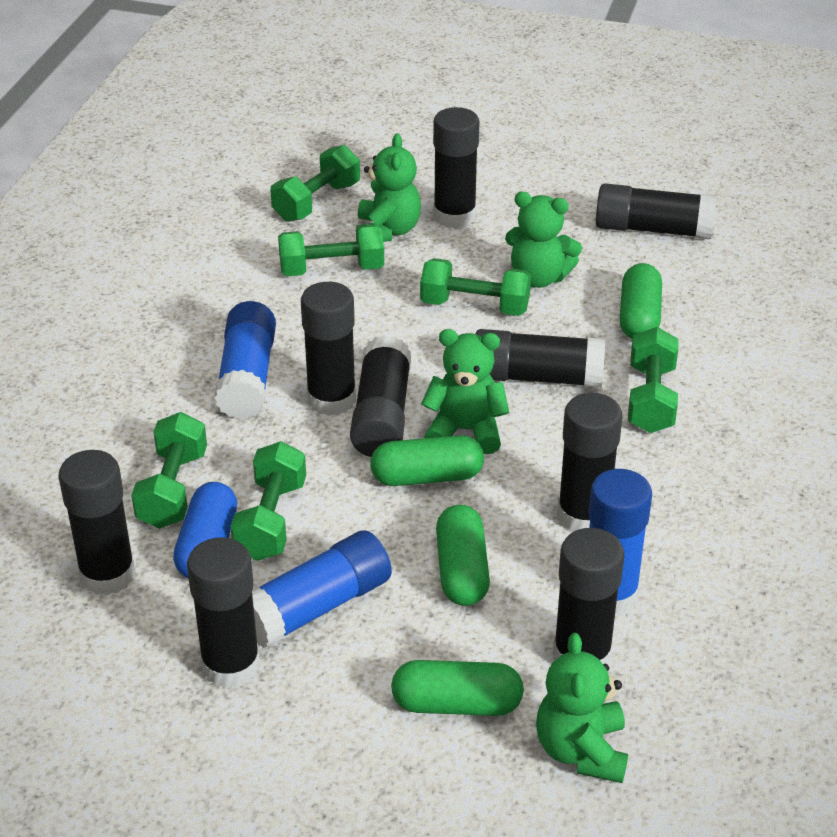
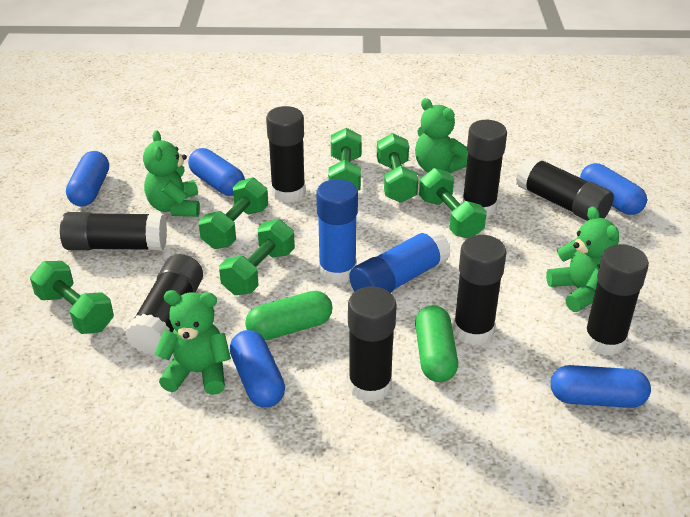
black glue stick: 9 -> 8
blue capsule: 1 -> 5
blue glue stick: 3 -> 2
green capsule: 4 -> 2

